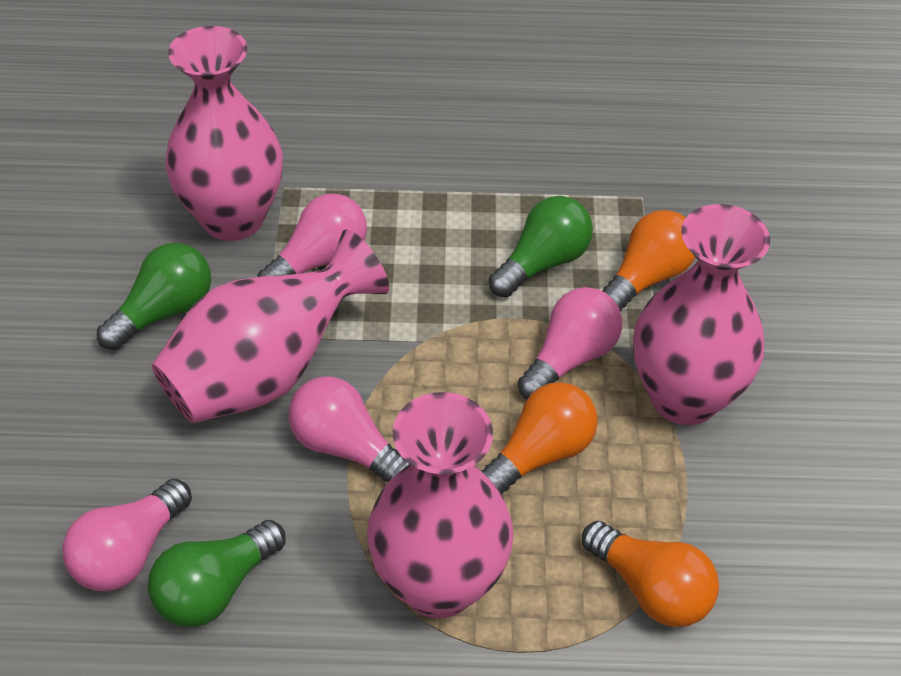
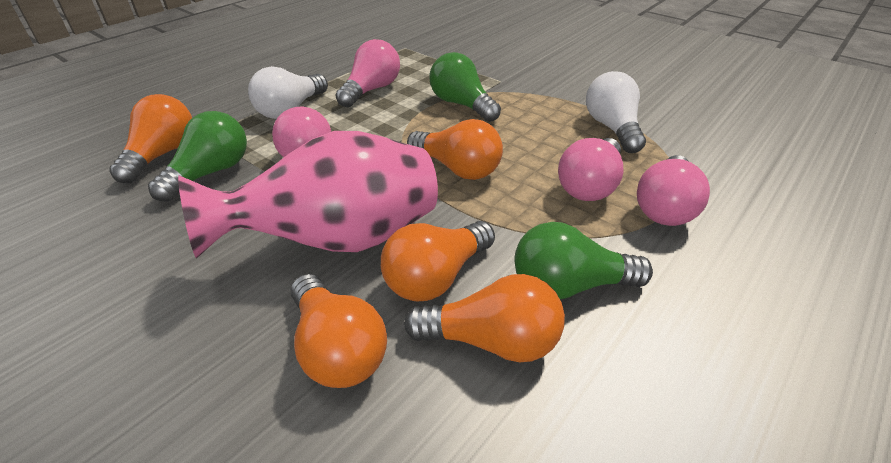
orange light bulb: 3 -> 5
pink vase: 4 -> 1
white light bulb: 0 -> 2

